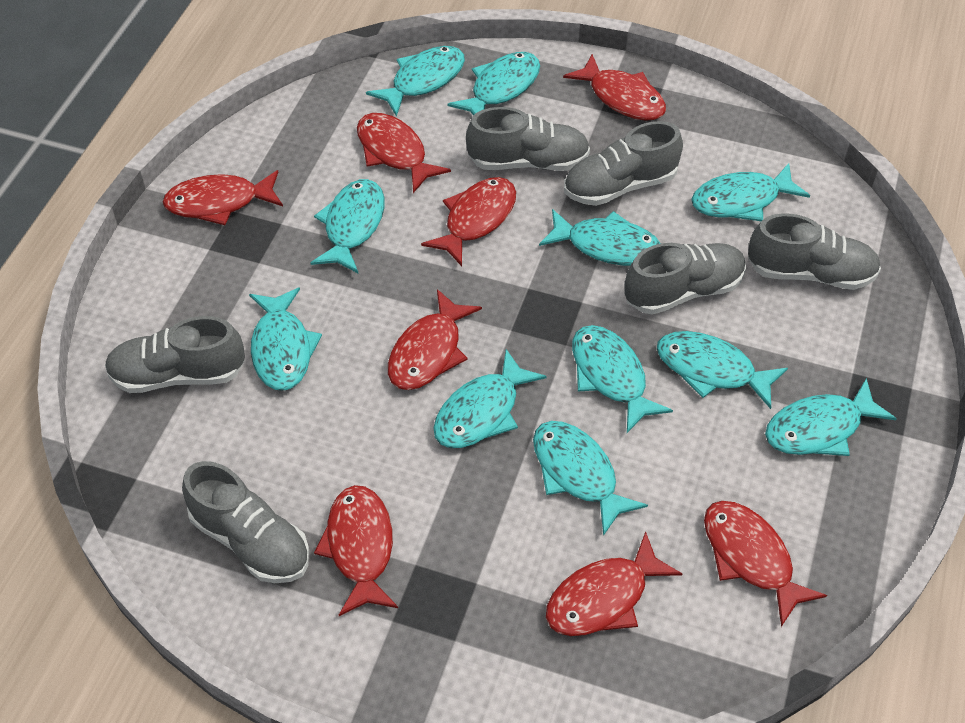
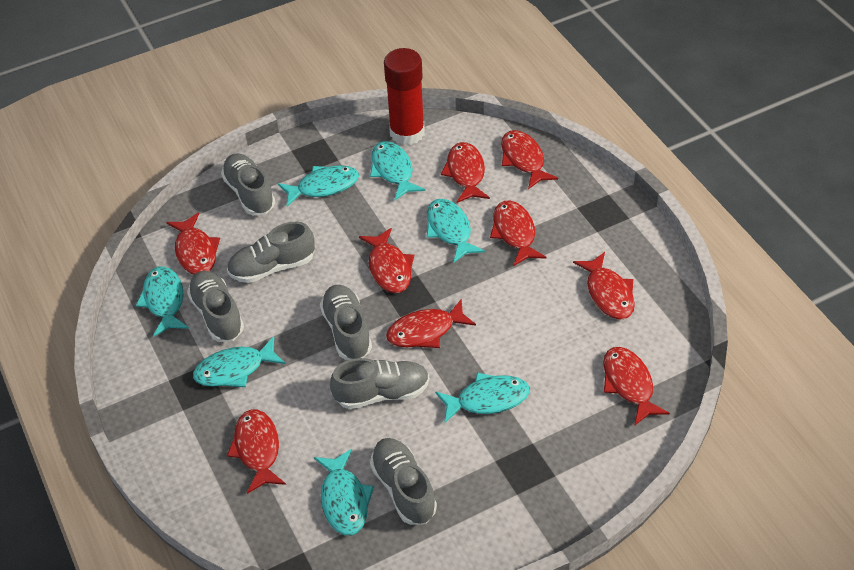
red fish: 8 -> 9
red glue stick: 0 -> 1
turquoise fish: 11 -> 7

